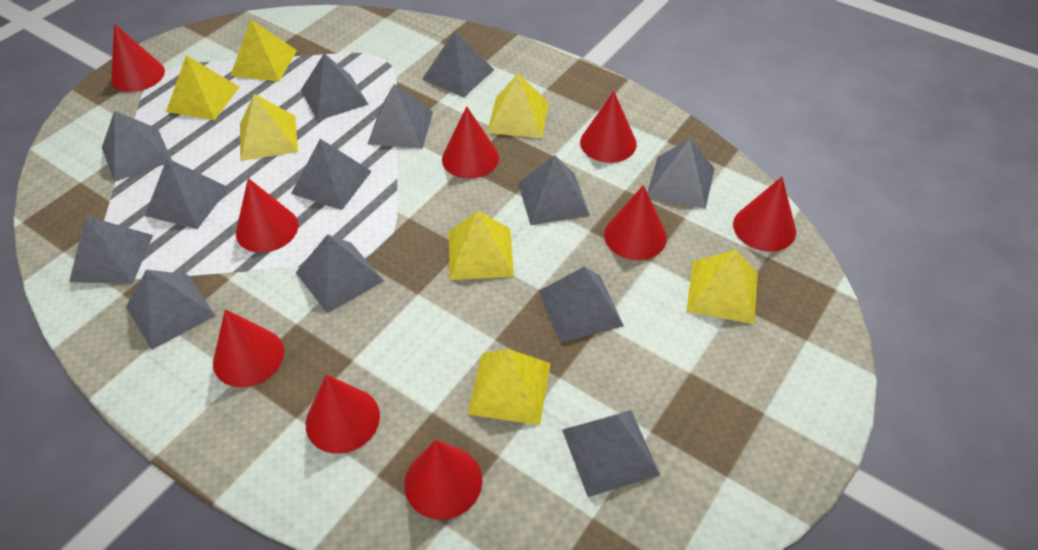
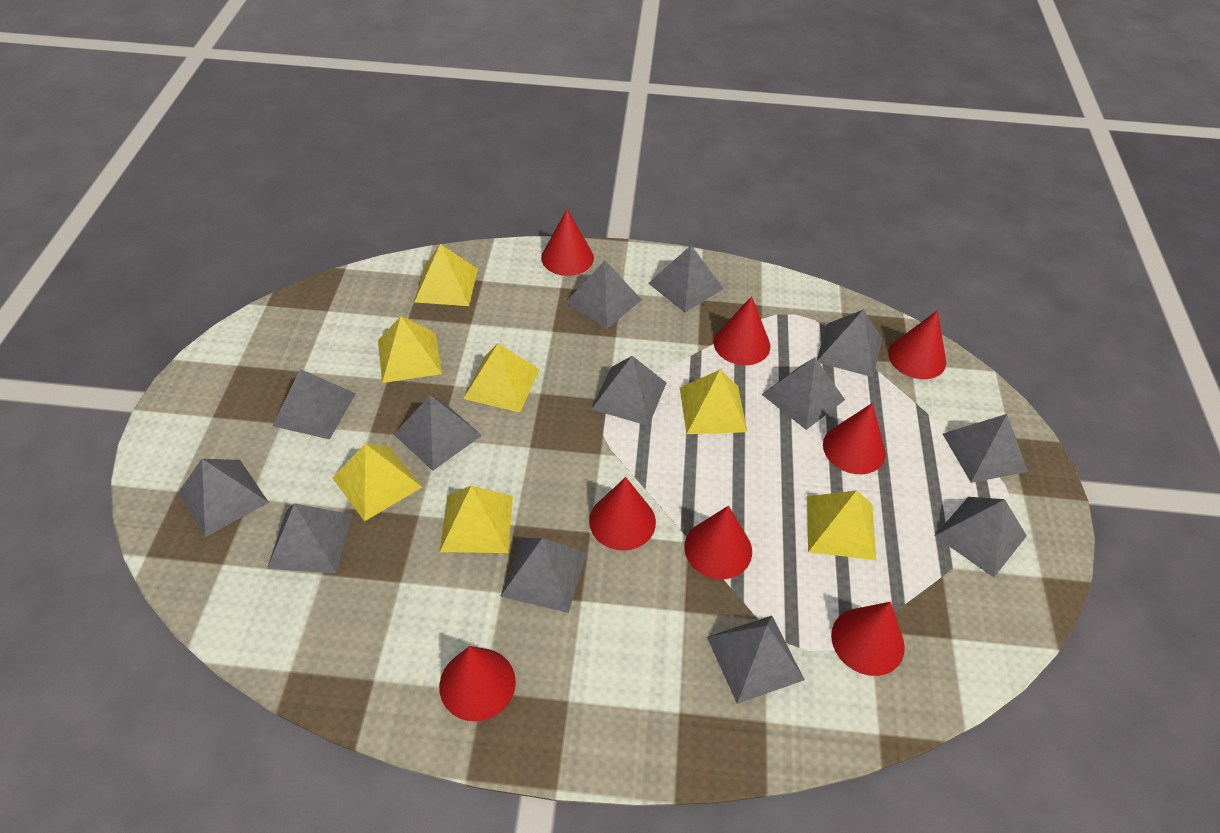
red cone: 9 -> 8

